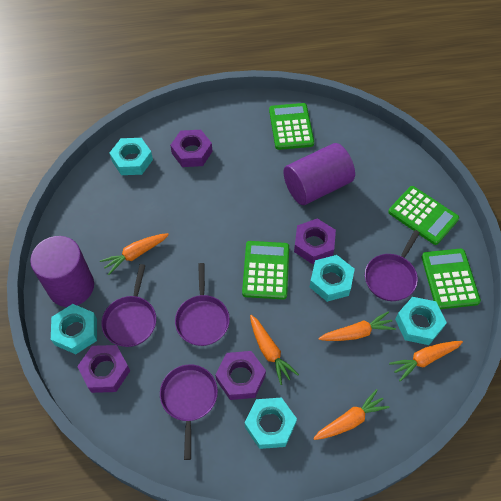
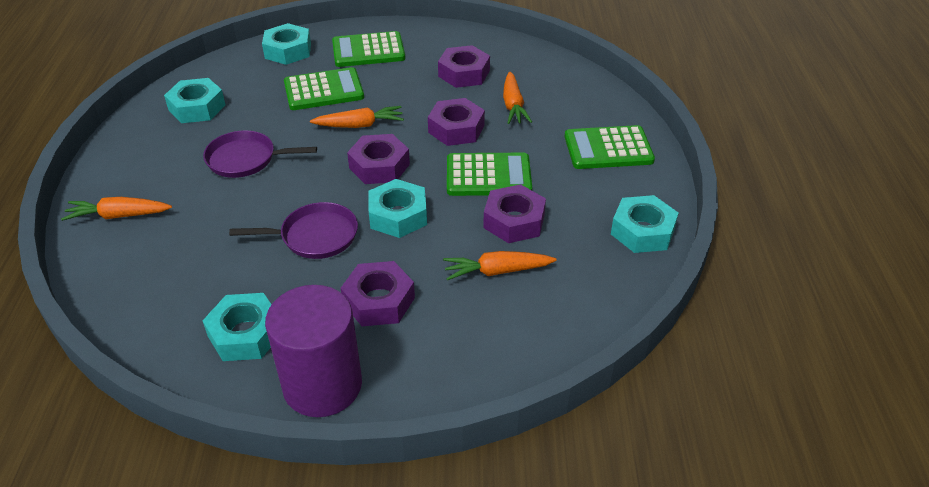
orange carrot: 5 -> 4
purple cylinder: 2 -> 1
purple nut: 4 -> 5
purple pan: 4 -> 2

